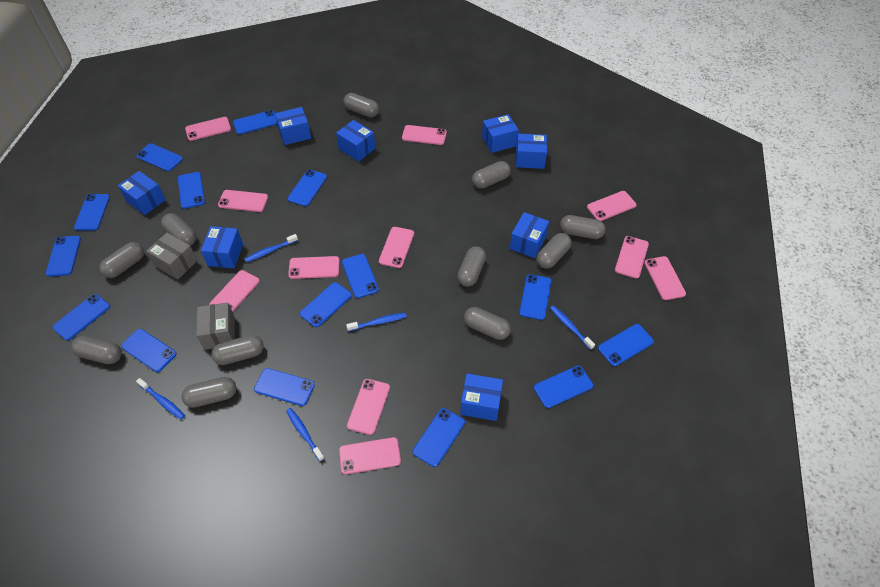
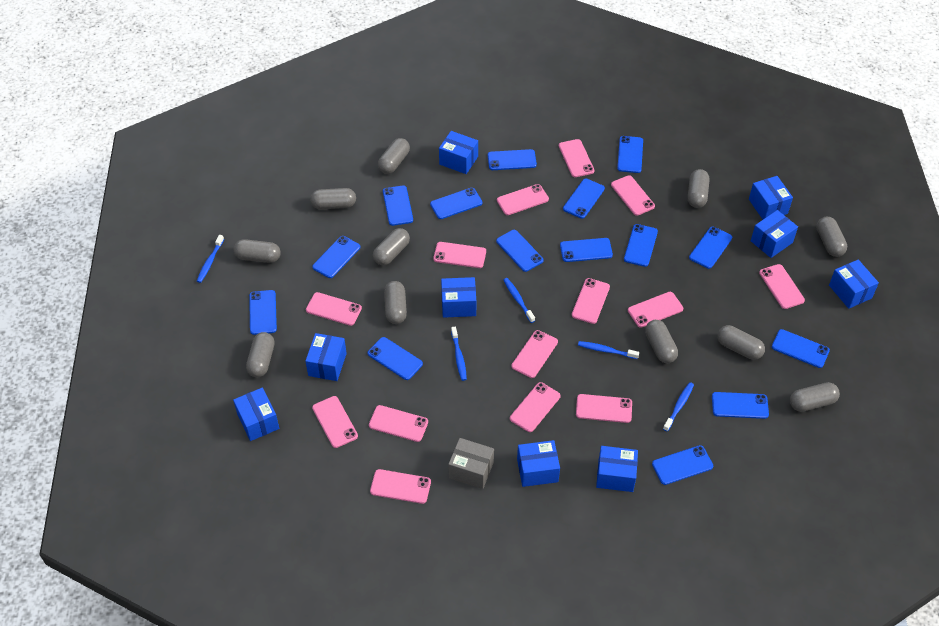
blue box: 8 -> 9
grey box: 2 -> 1
pink phone: 11 -> 14

